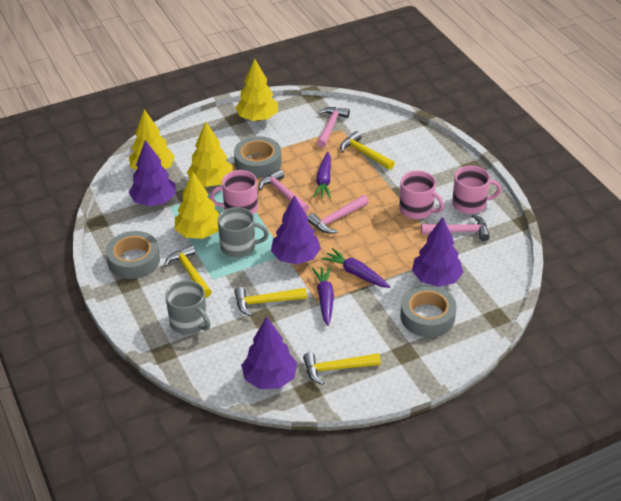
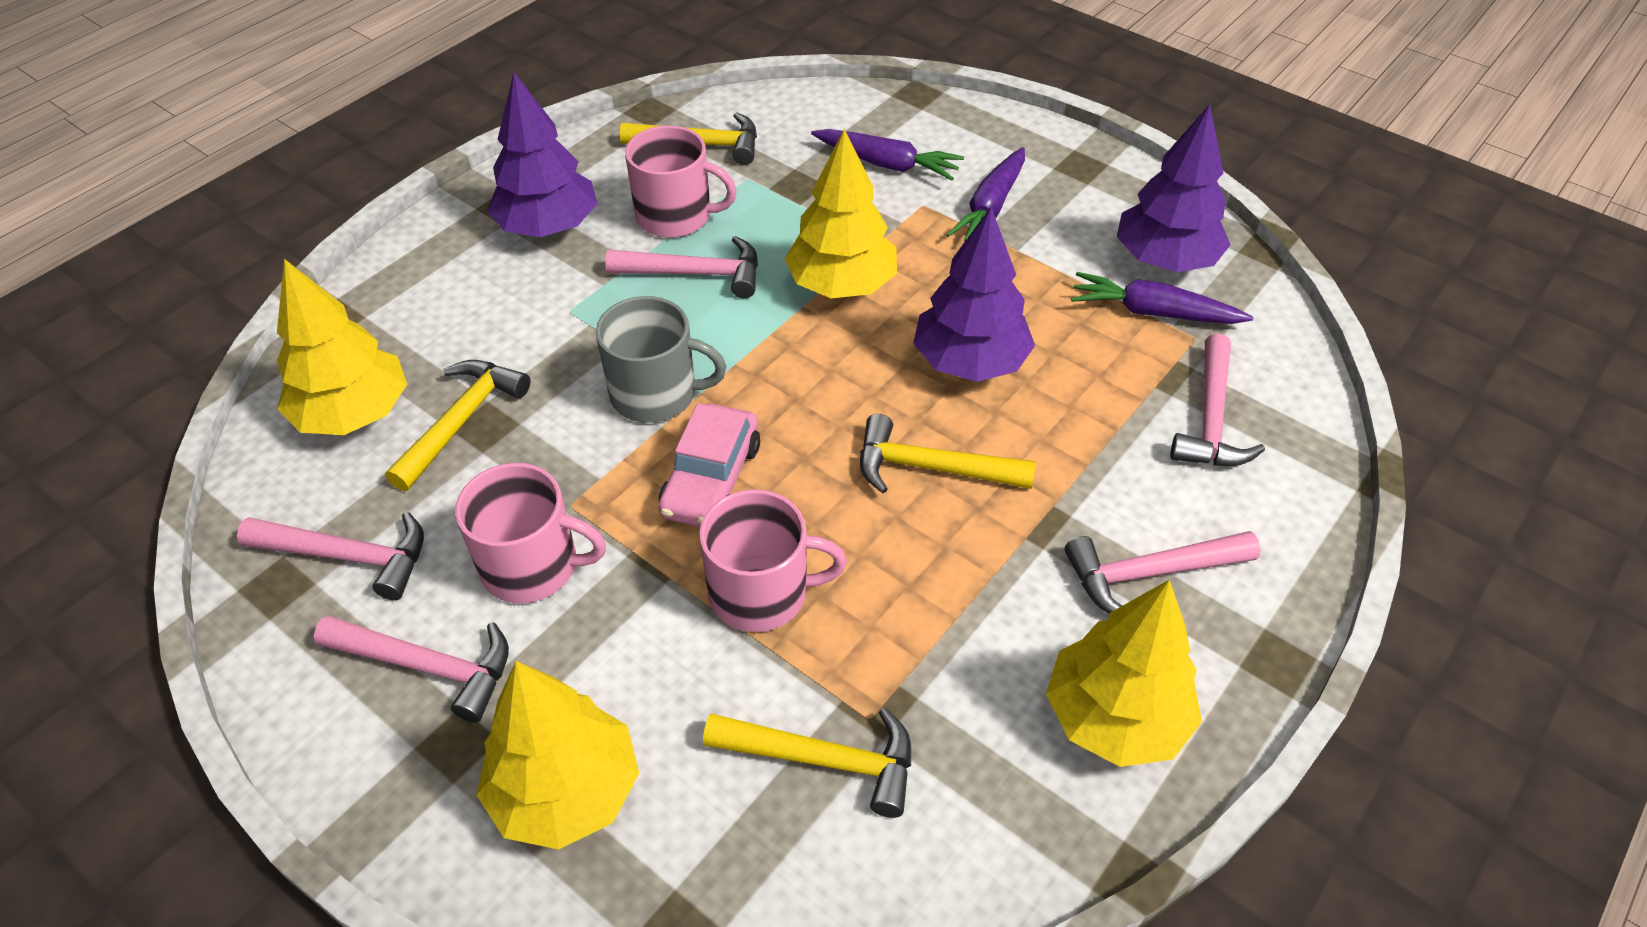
grey mug: 2 -> 1
grey tape: 3 -> 0
pink car: 0 -> 1
pink hammer: 4 -> 5
purple tree: 4 -> 3

